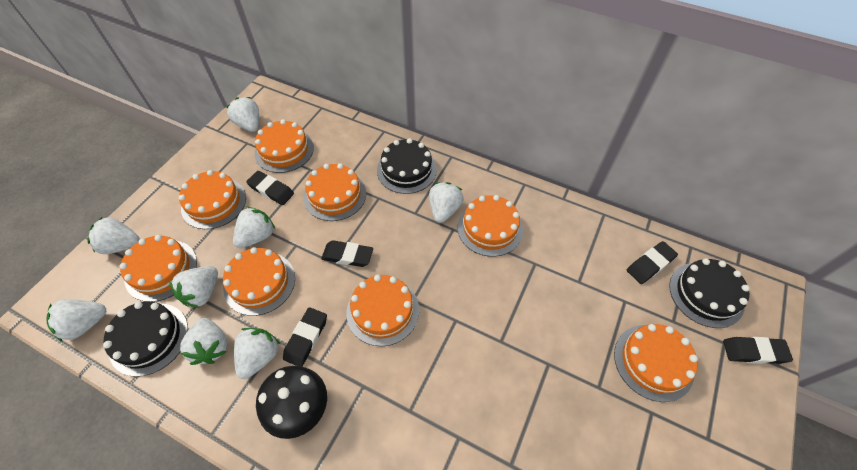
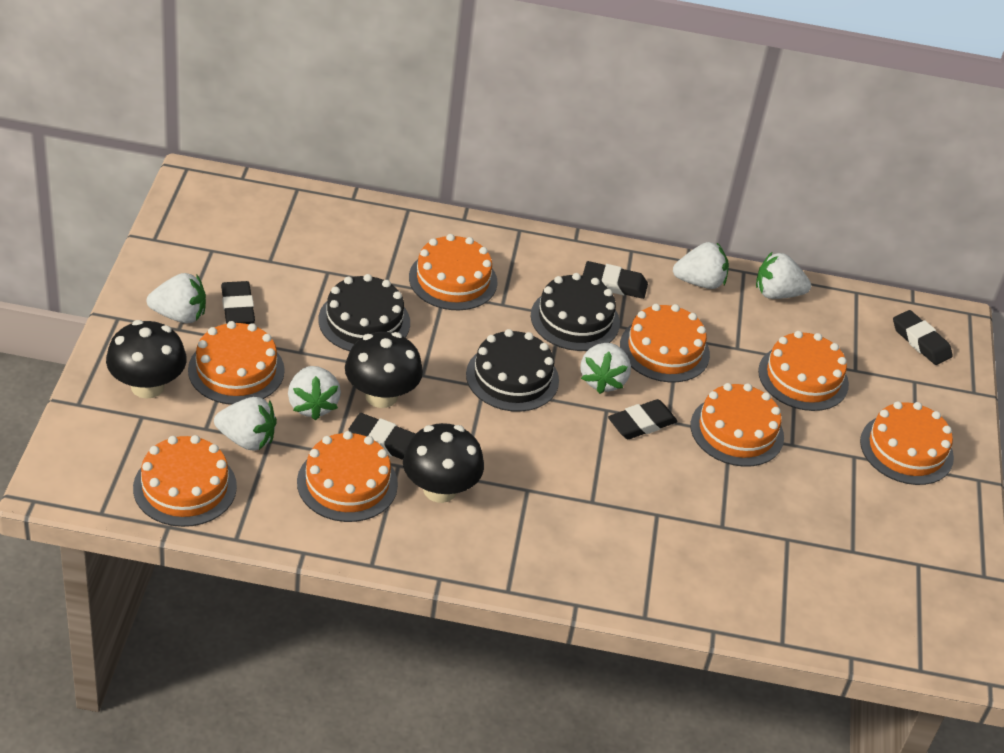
black mushroom: 1 -> 3
white strawberry: 8 -> 6

